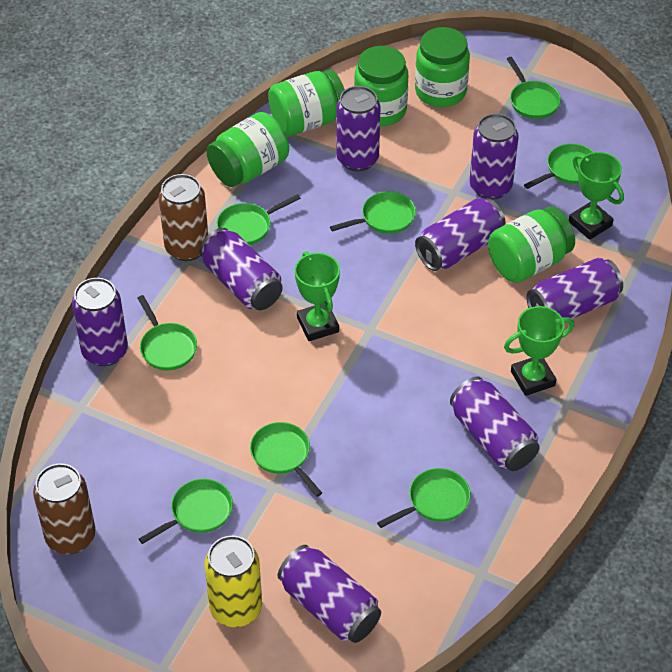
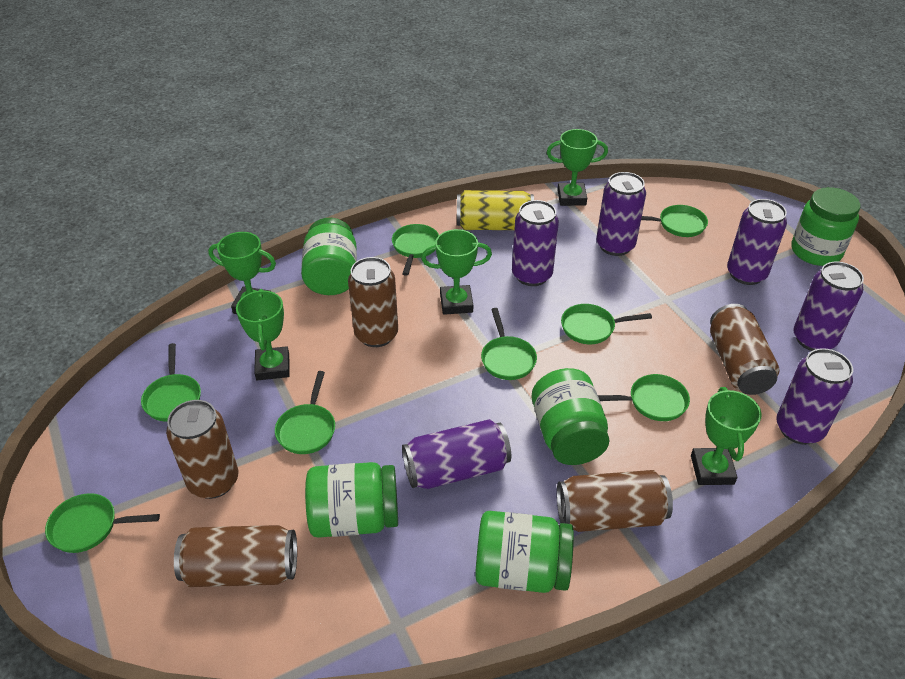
brown can: 2 -> 5
green trophy: 3 -> 5
purple can: 8 -> 6

